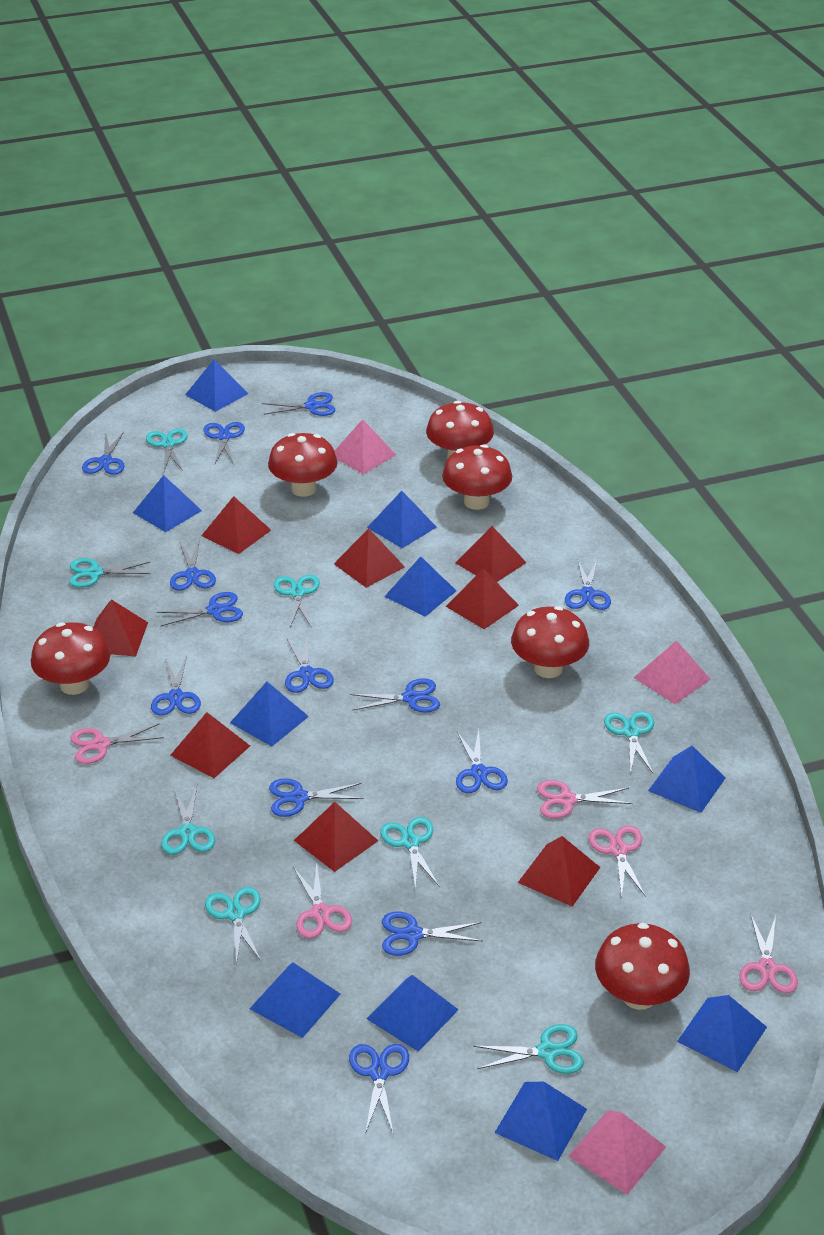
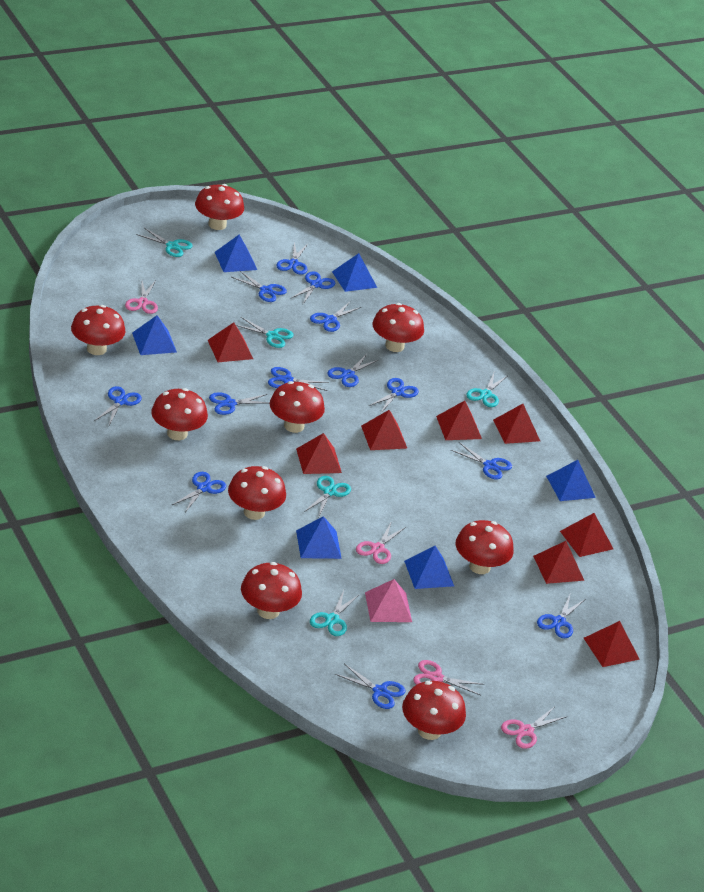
blue pyramid: 10 -> 6
pink pyramid: 3 -> 1
pink scissors: 5 -> 4
red mushroom: 6 -> 9
turquoise scissors: 8 -> 5

